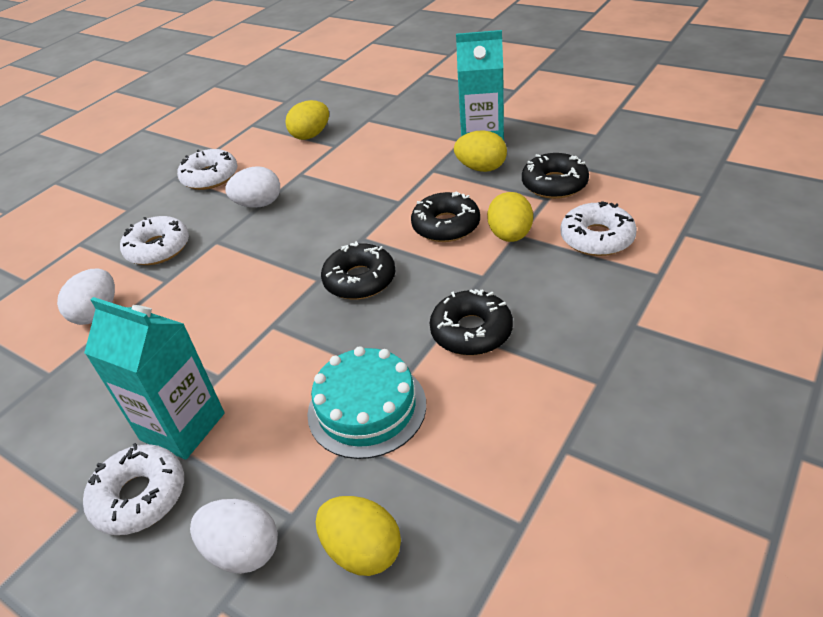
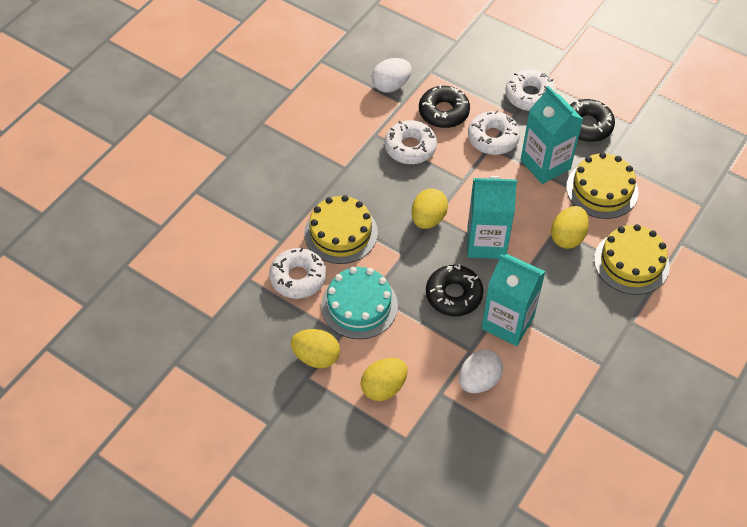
black donut: 4 -> 3
turquoise carton: 2 -> 3
white egg: 3 -> 2
yellow cake: 0 -> 3

